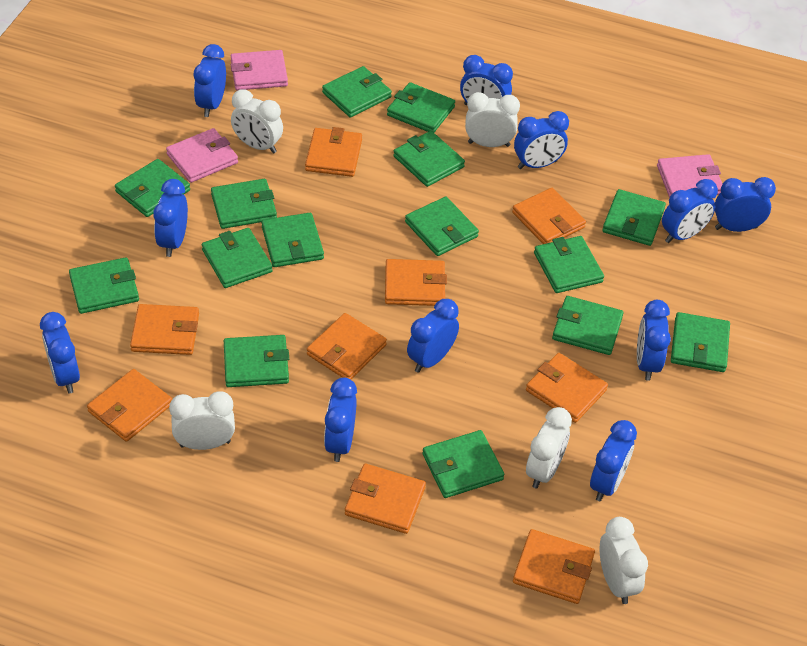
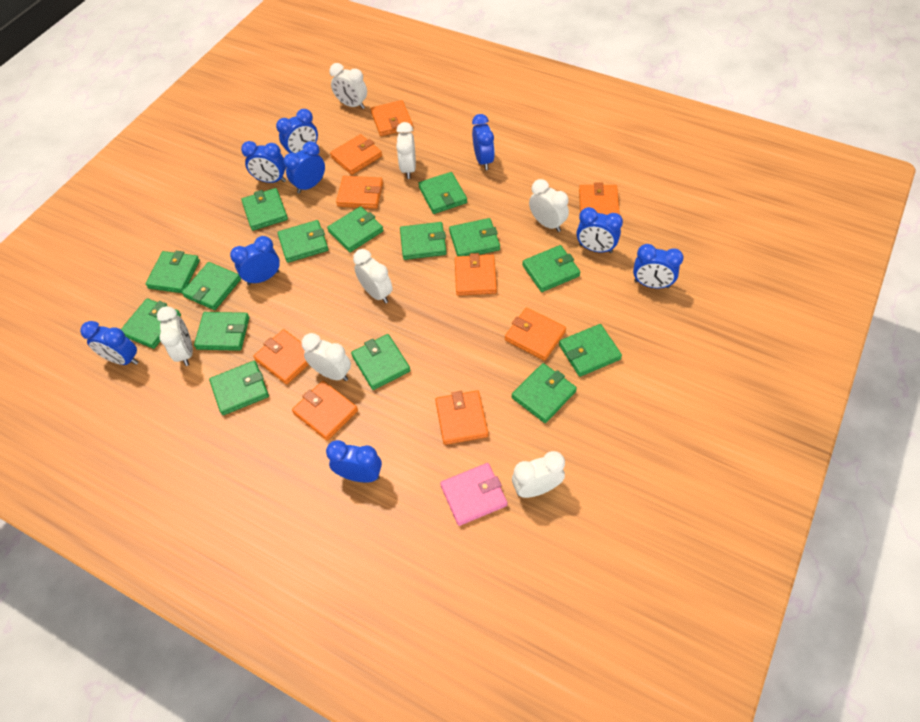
blue clock: 11 -> 9
pink wallet: 3 -> 1
white clock: 5 -> 7

